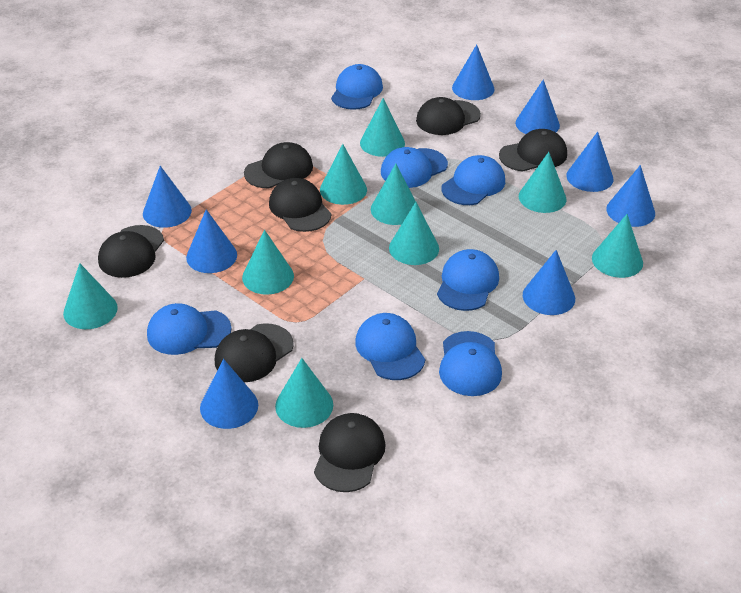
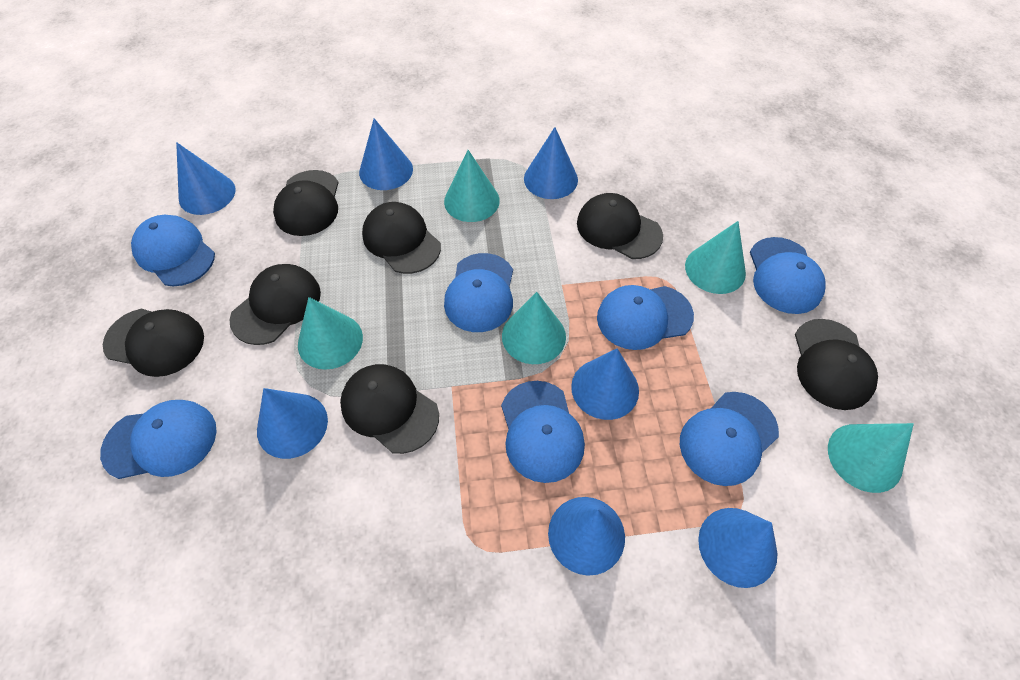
blue cone: 8 -> 7
turquoise cone: 9 -> 5

